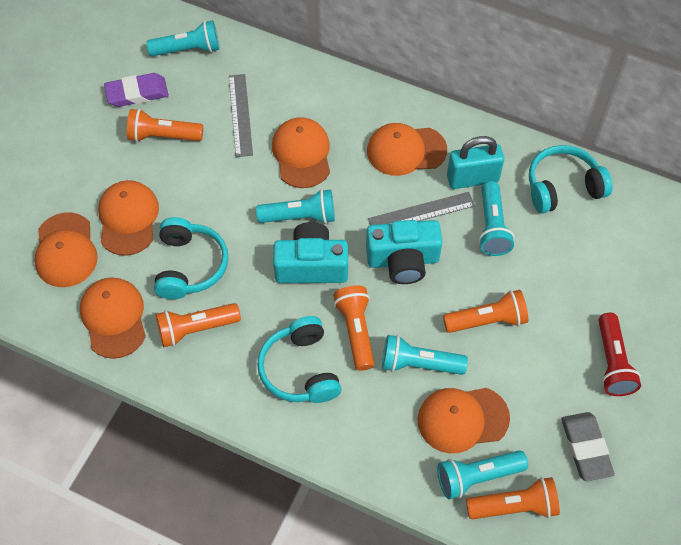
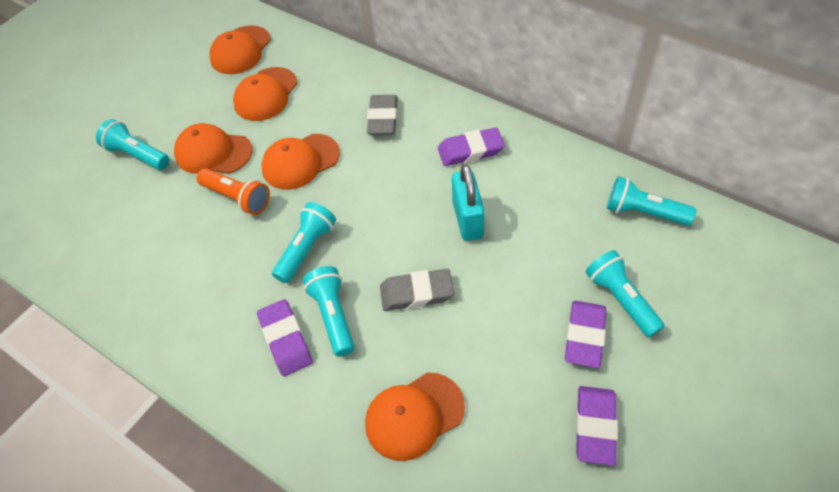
grey eraser: 1 -> 2
grey ruler: 2 -> 0
orange cap: 6 -> 5
orange flashlight: 5 -> 1
purple eraser: 1 -> 4
red flashlight: 1 -> 0
turquoise camera: 2 -> 0
turquoise headphones: 3 -> 0

